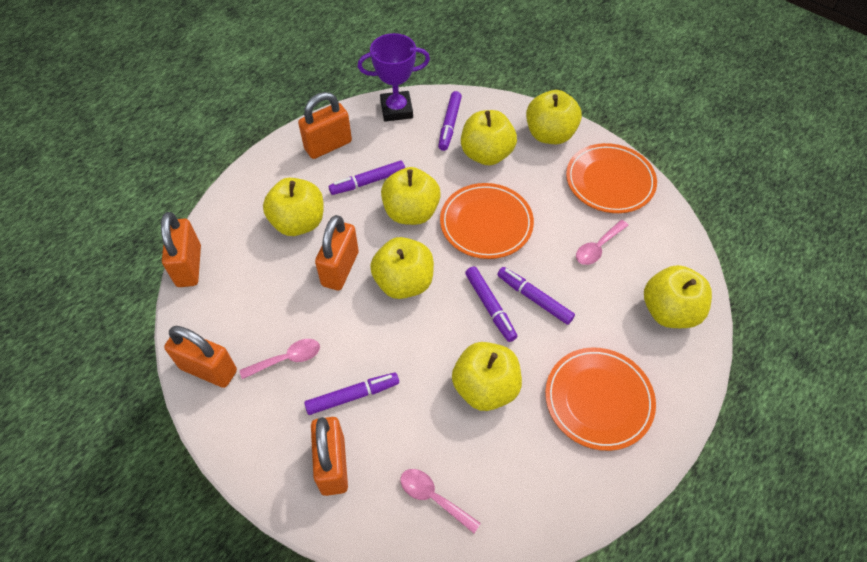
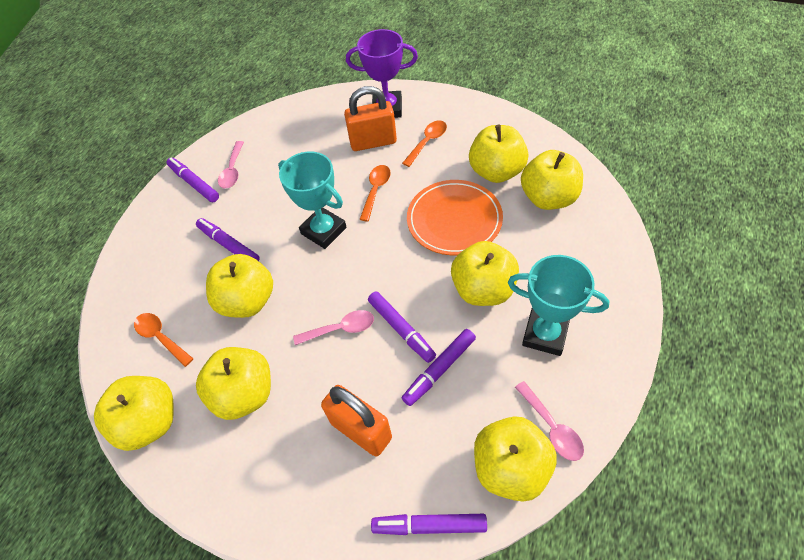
orange padlock: 5 -> 2
orange plate: 3 -> 1
orange spoon: 0 -> 3
turquoise trophy: 0 -> 2

